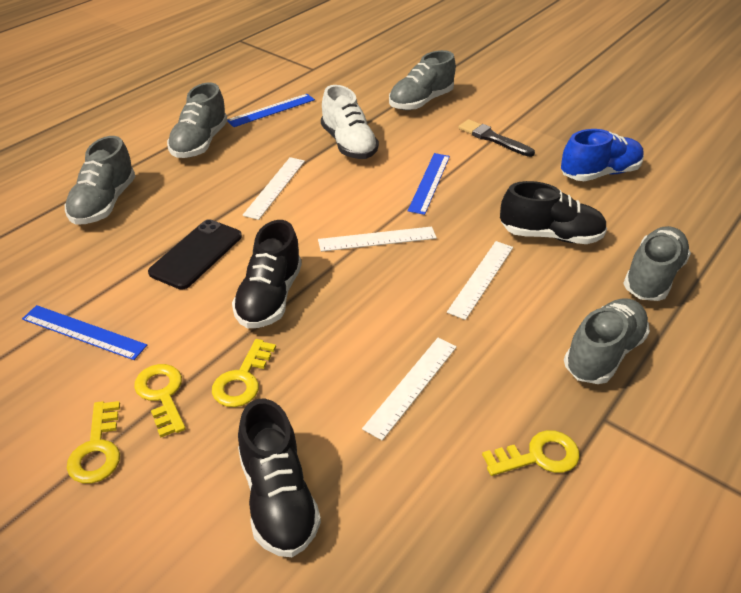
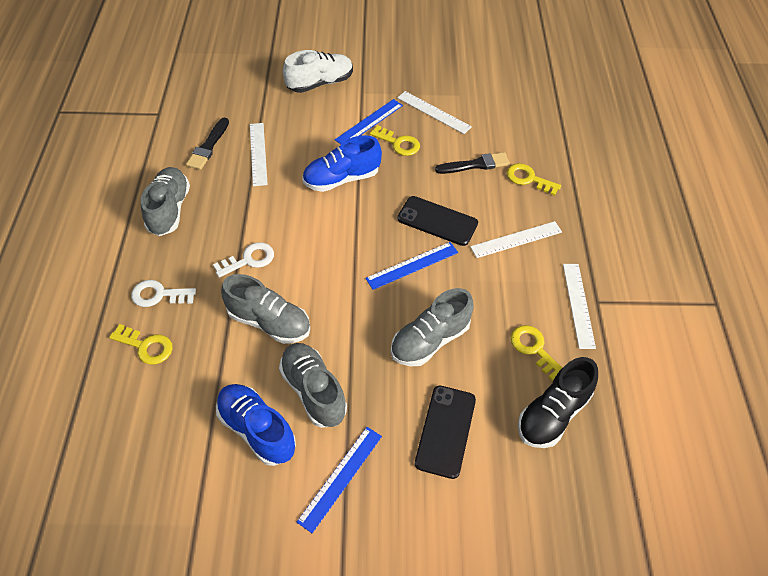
black brush: 1 -> 2
black phone: 1 -> 2
black shoe: 3 -> 1
blue shoe: 1 -> 2
grey shoe: 5 -> 4
white key: 0 -> 2

